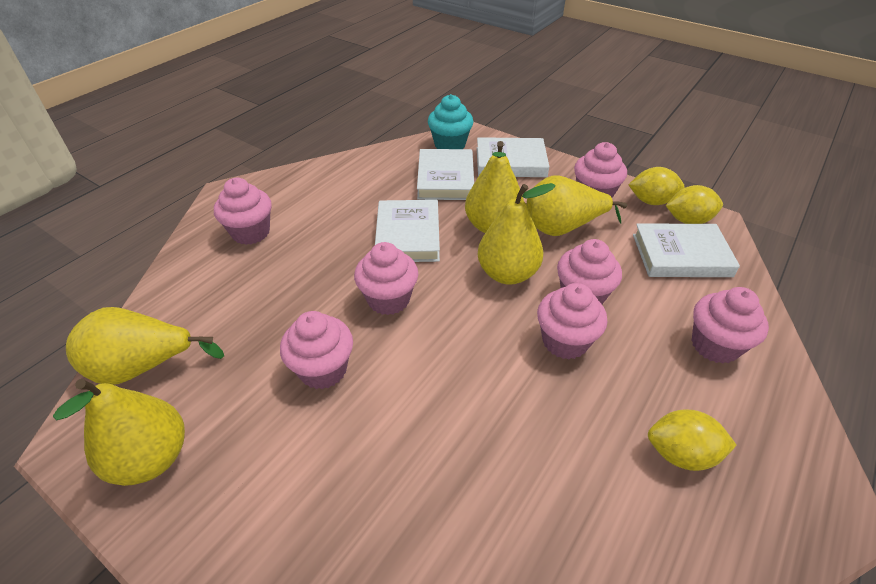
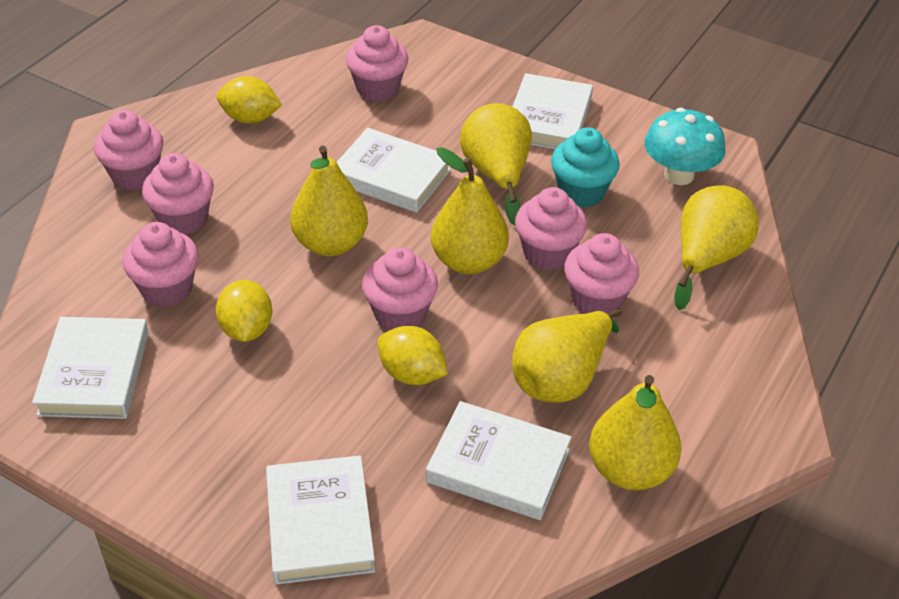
turquoise mushroom: 0 -> 1
white book: 4 -> 5
yellow pear: 5 -> 6

